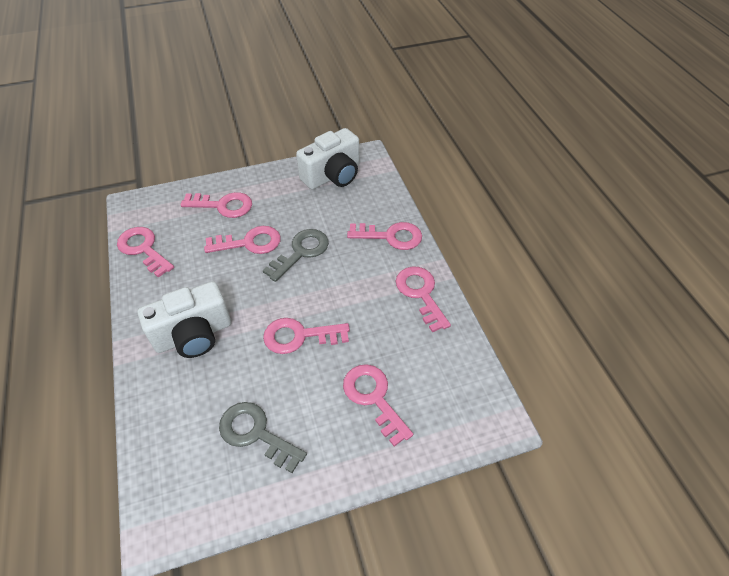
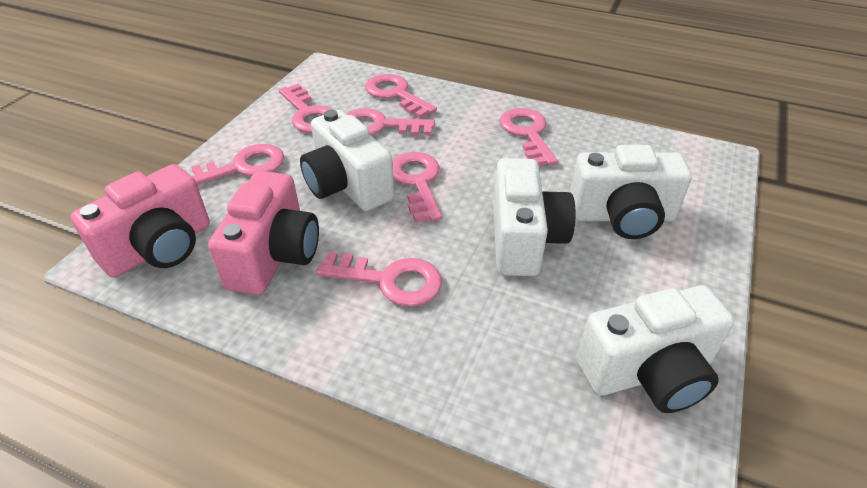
grey key: 2 -> 0
pink camera: 0 -> 2
white camera: 2 -> 4

